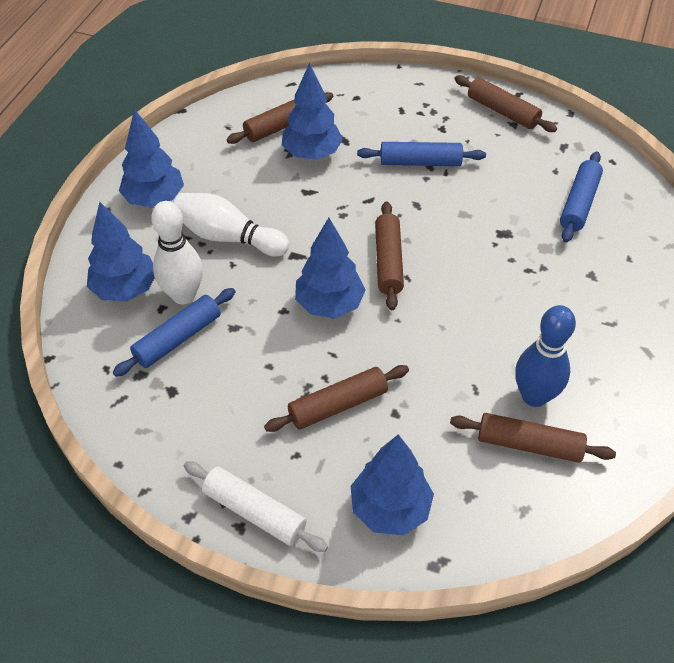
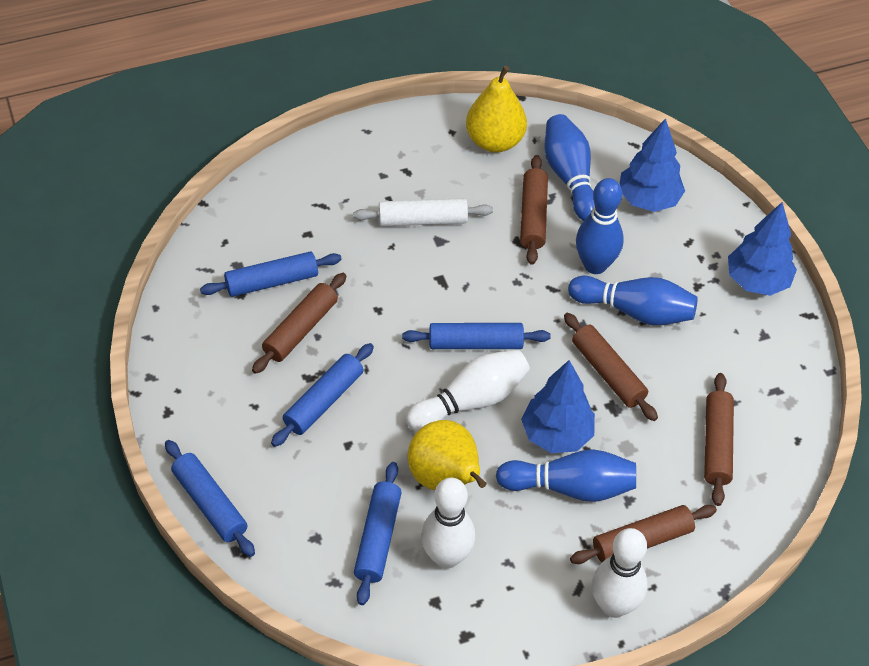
blue bowling pin: 1 -> 4
blue rolling pin: 3 -> 5
blue tree: 5 -> 3
white bowling pin: 2 -> 3
yellow pear: 0 -> 2

